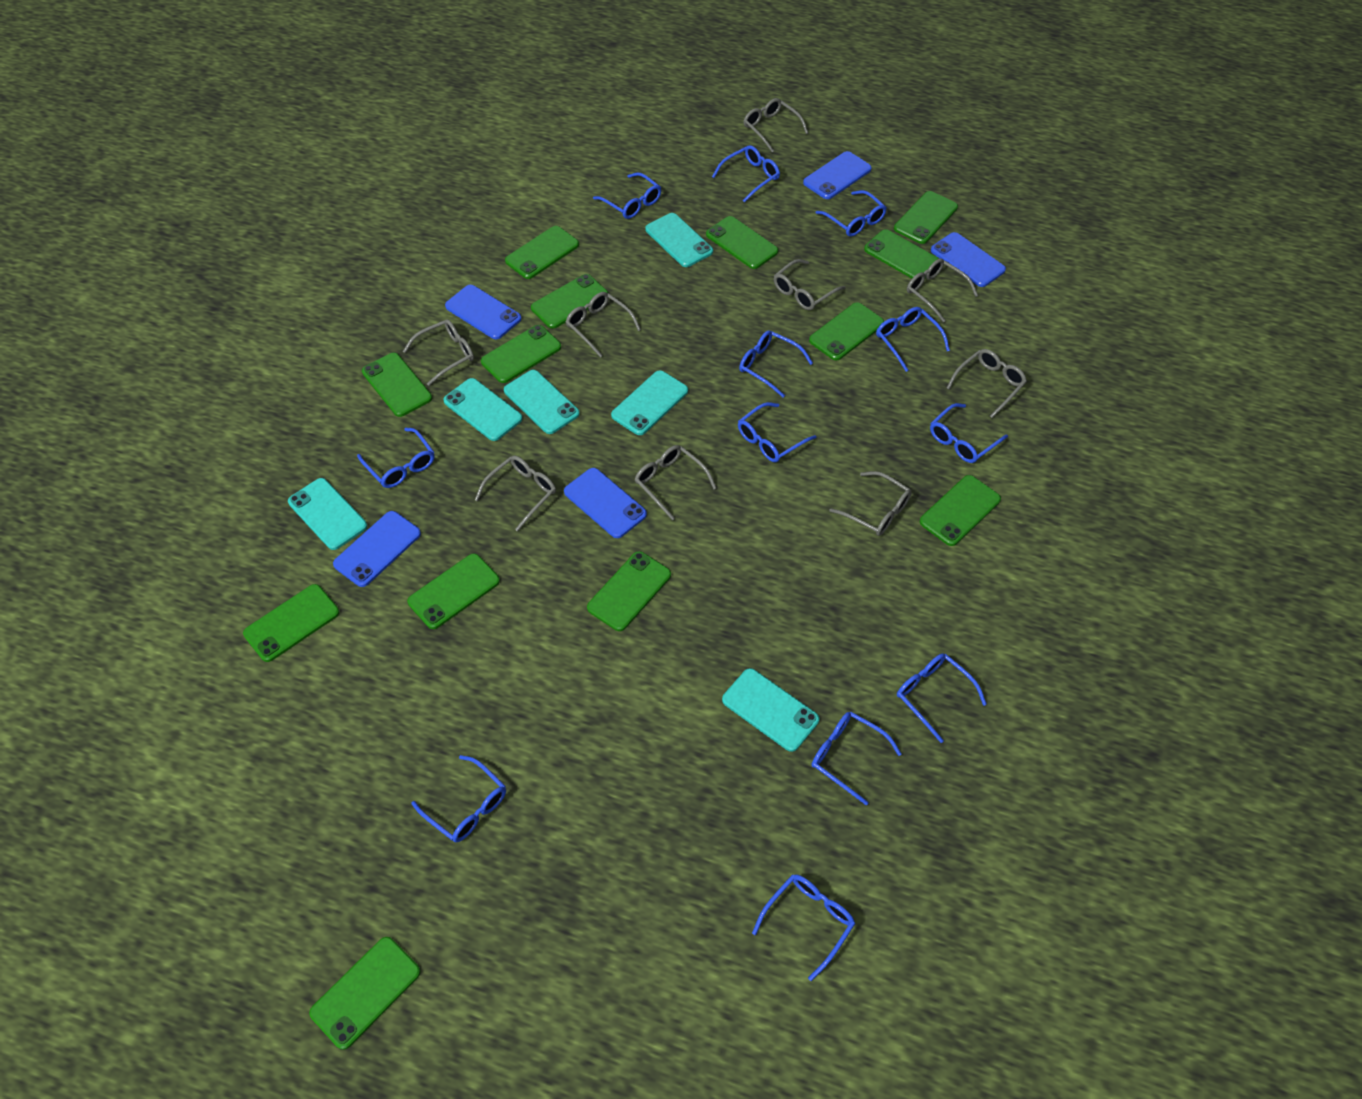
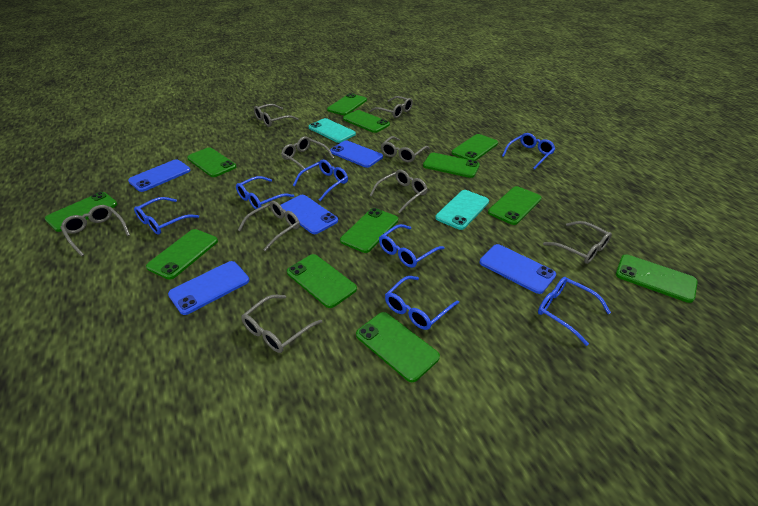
blue glasses: 12 -> 7
green phone: 13 -> 12
turquoise phone: 6 -> 2

